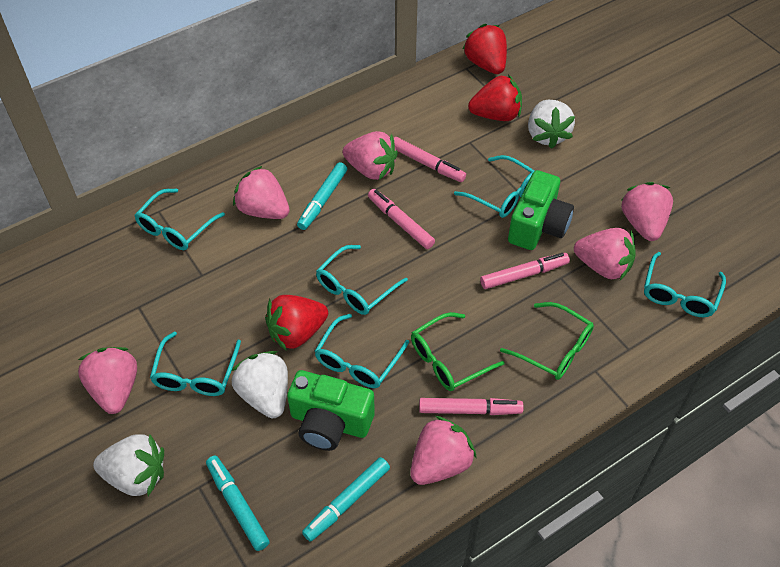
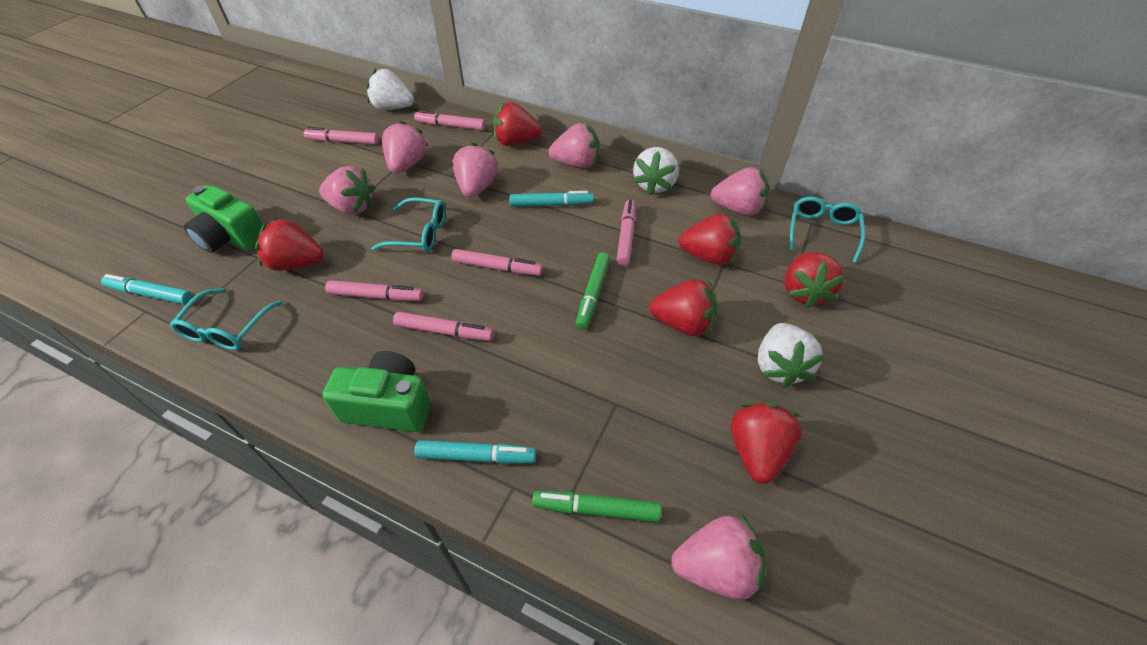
green glasses: 2 -> 0
green marker: 0 -> 2
pink marker: 4 -> 6
red strawberry: 3 -> 6
turquoise glasses: 6 -> 3

